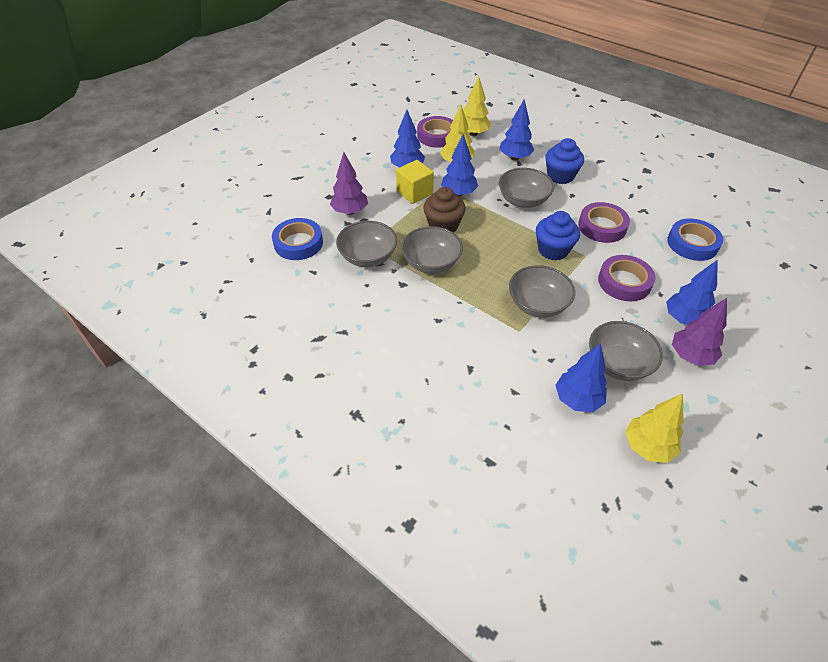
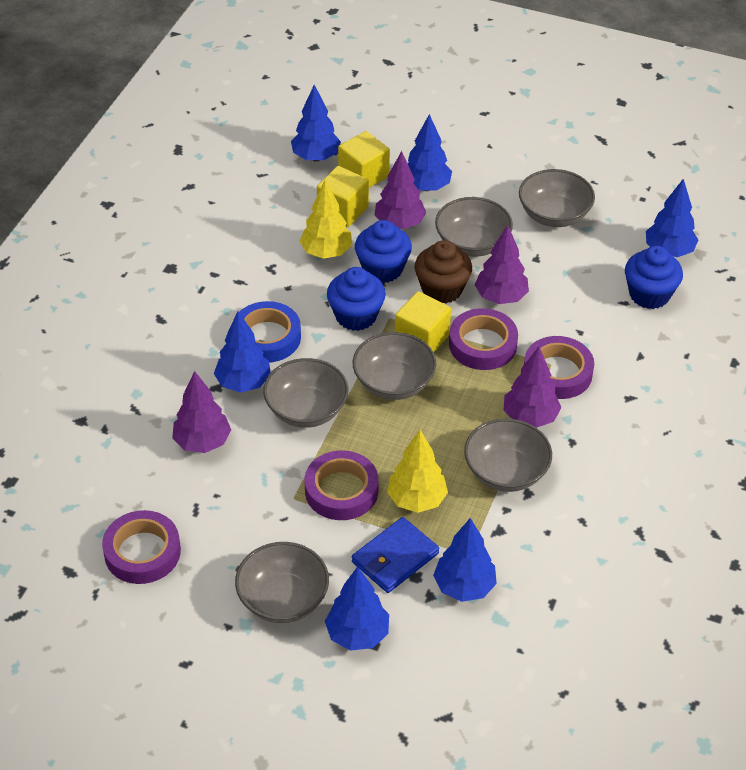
blue cupcake: 2 -> 3
blue tape: 2 -> 1
blue tree: 5 -> 6
blue wallet: 0 -> 1
grey bowl: 5 -> 6
purple tape: 3 -> 4
purple tree: 2 -> 4
yellow cube: 1 -> 3
yellow tree: 3 -> 2

